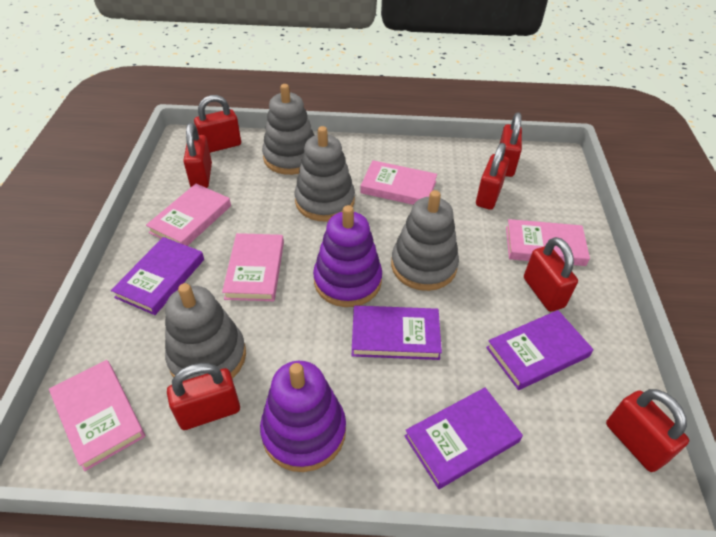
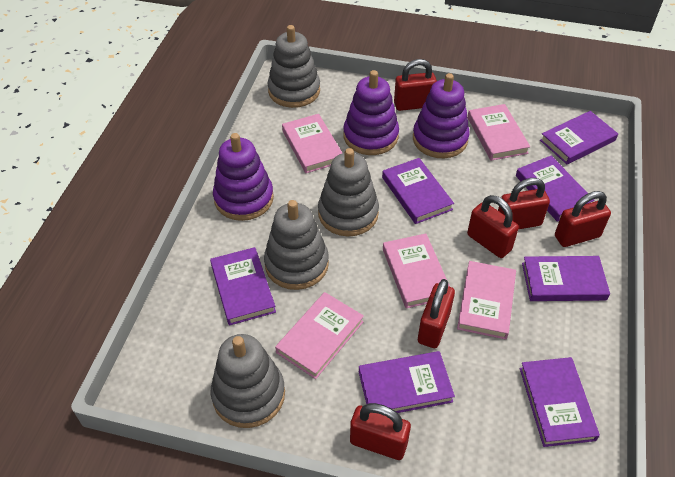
purple book: 4 -> 7
purple stacking toy: 2 -> 3
red padlock: 7 -> 6

